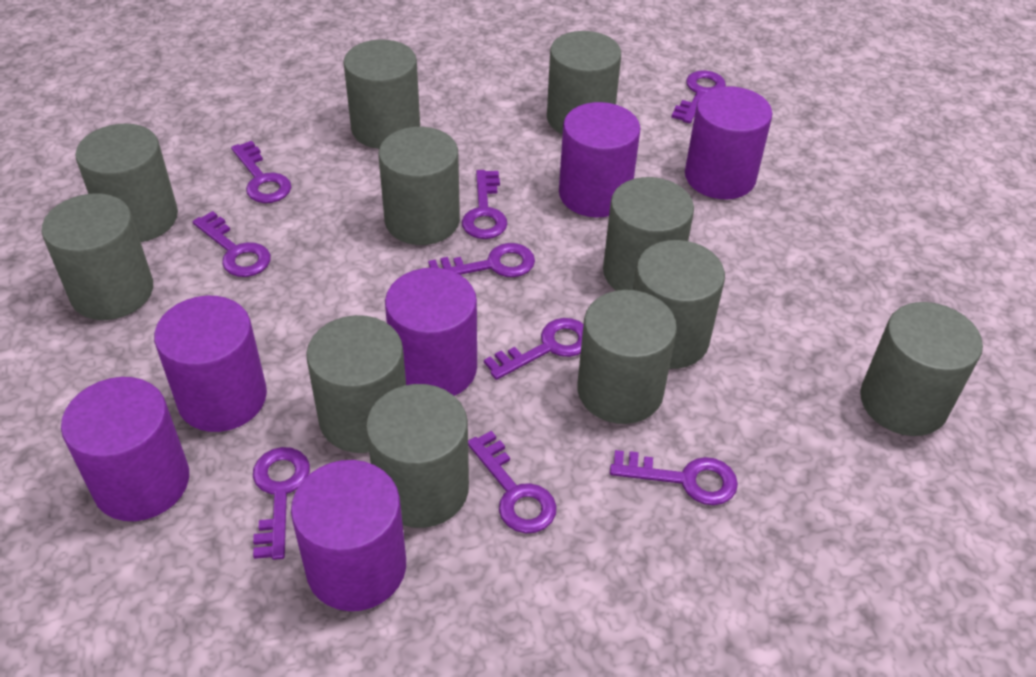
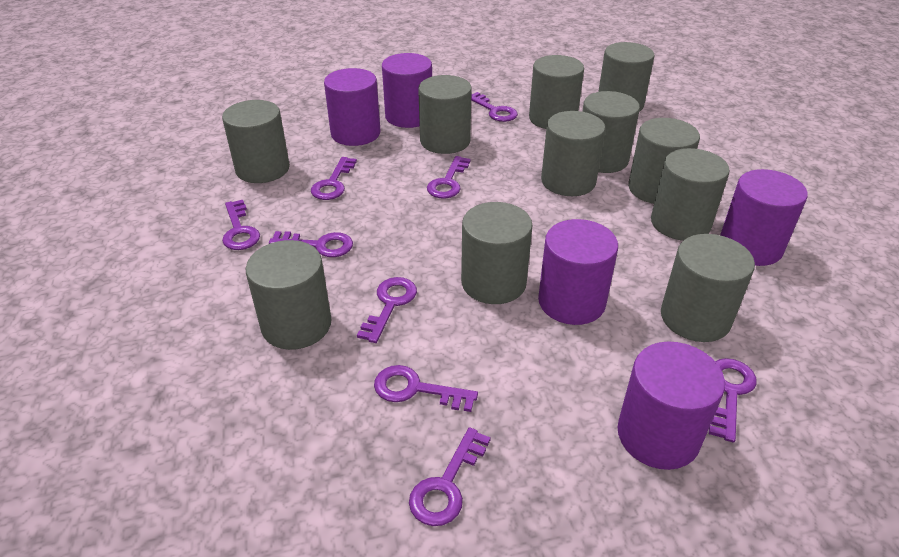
purple cylinder: 6 -> 5

